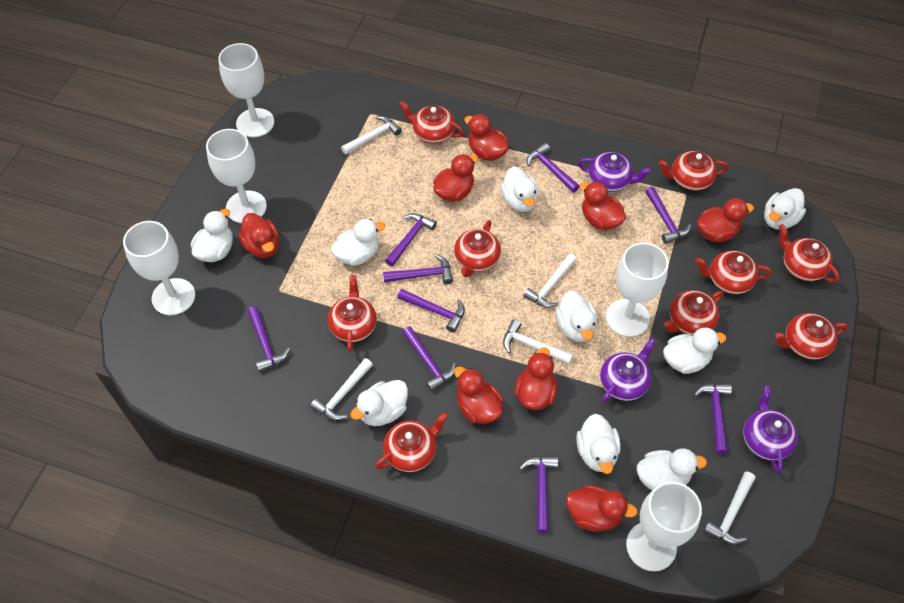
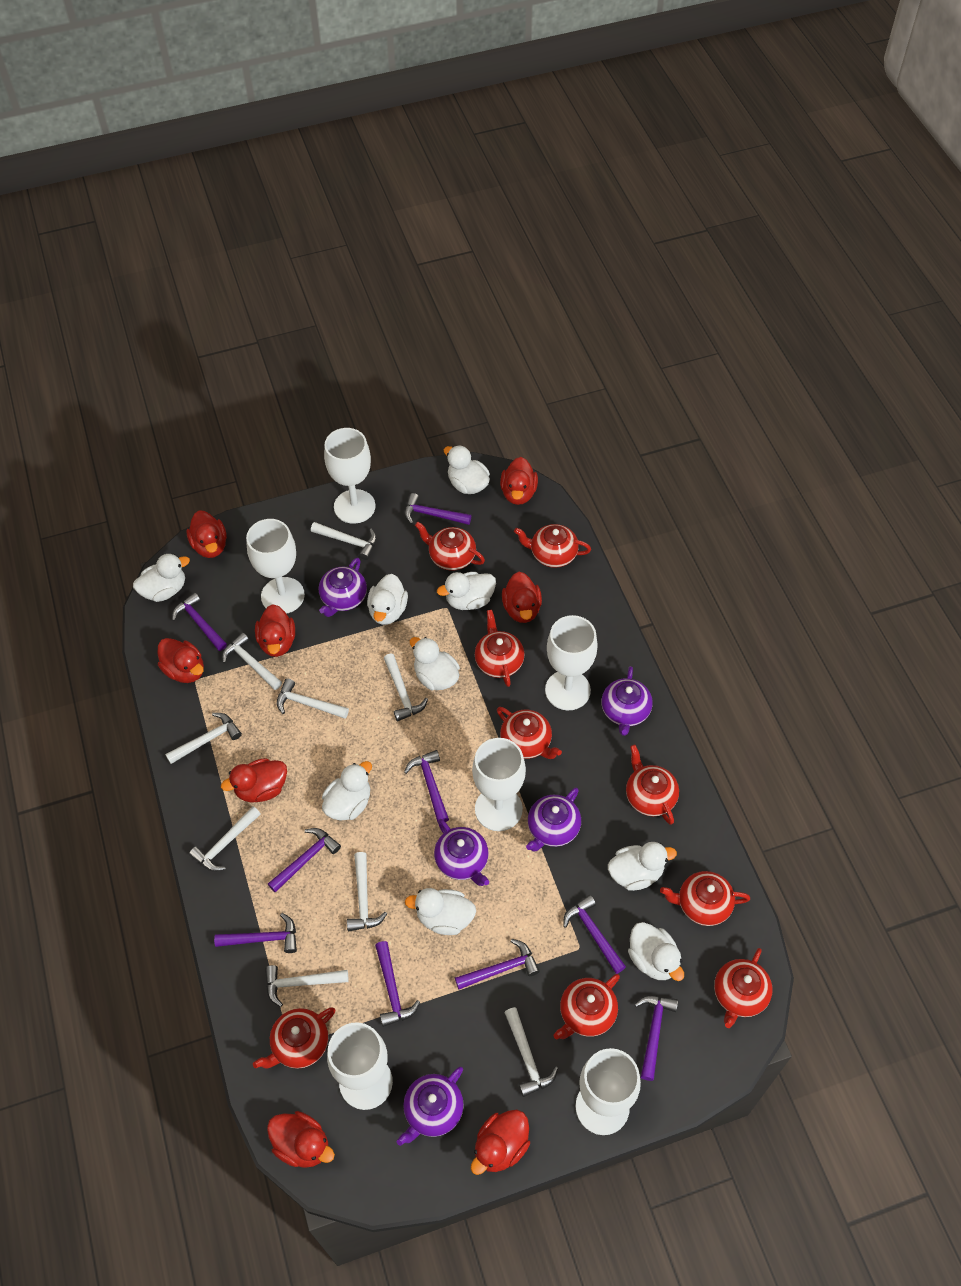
purple teapot: 3 -> 5
white goblet: 5 -> 6
white hammer: 5 -> 9

